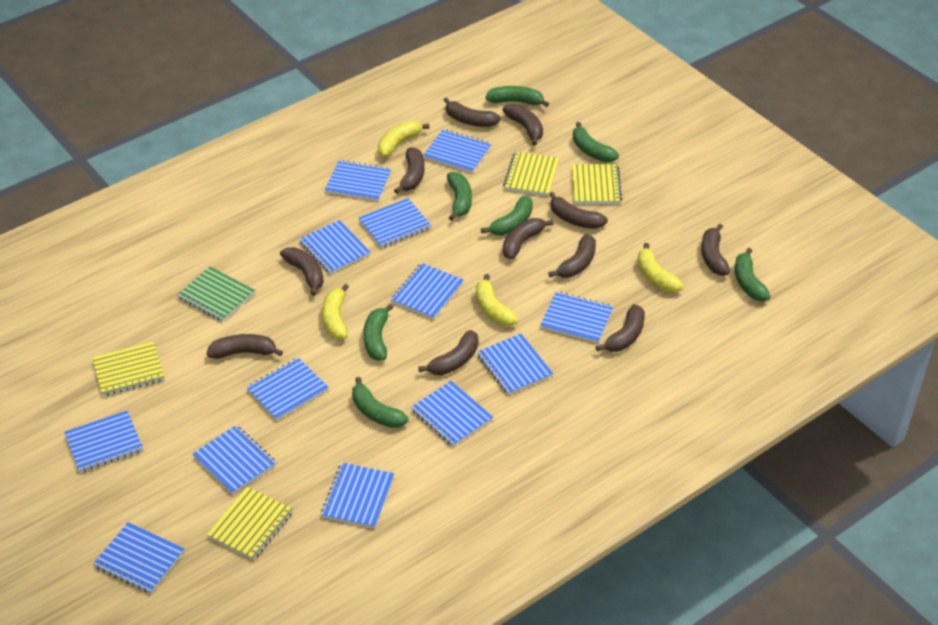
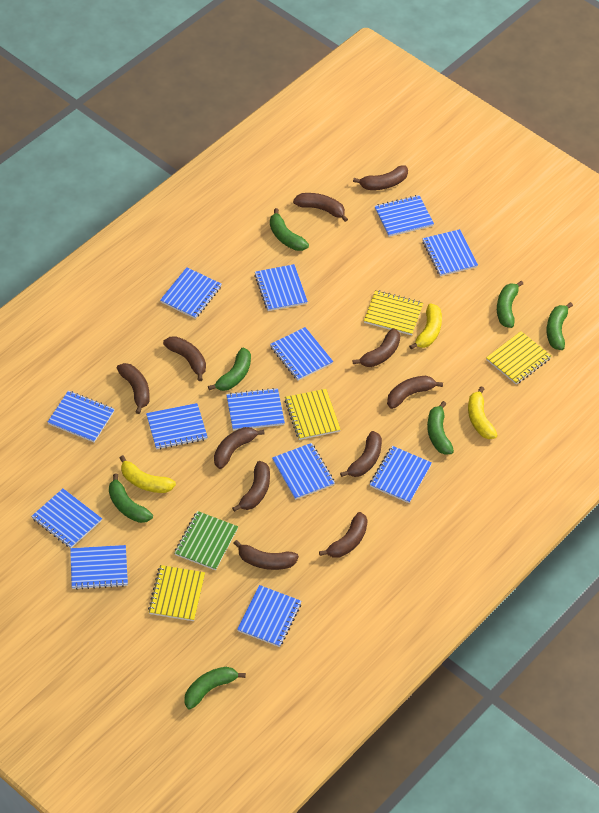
yellow banana: 4 -> 3

